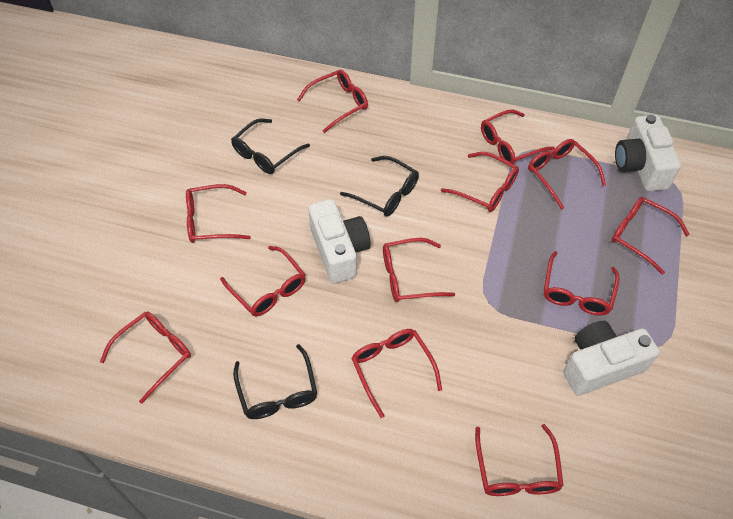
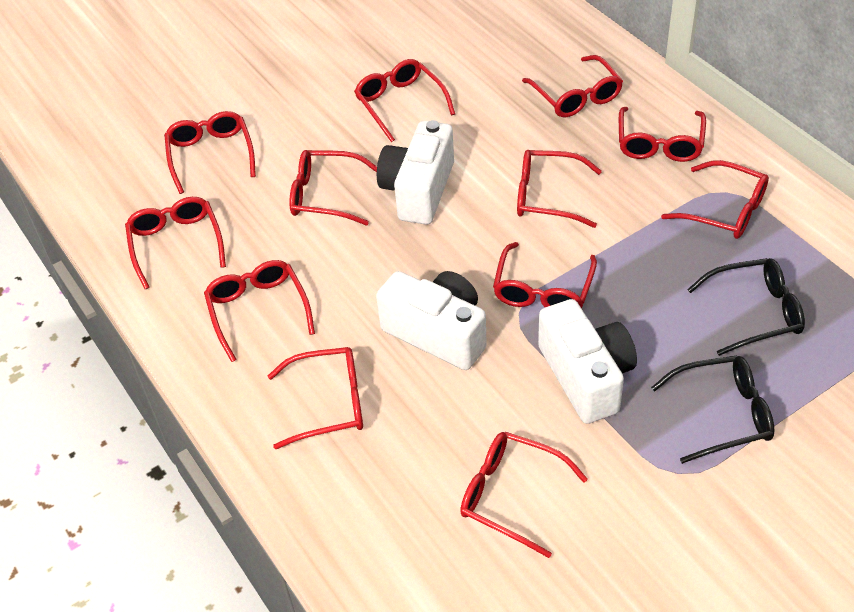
black glasses: 3 -> 2

